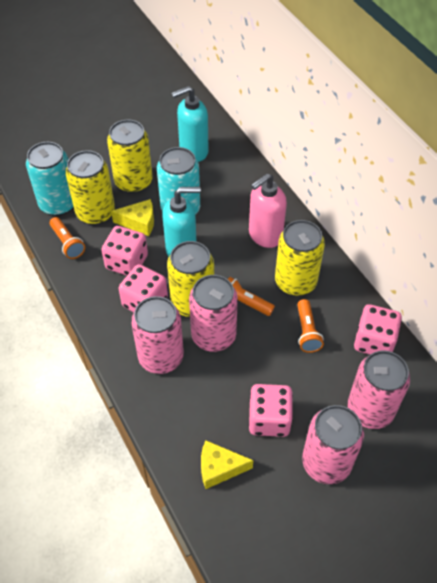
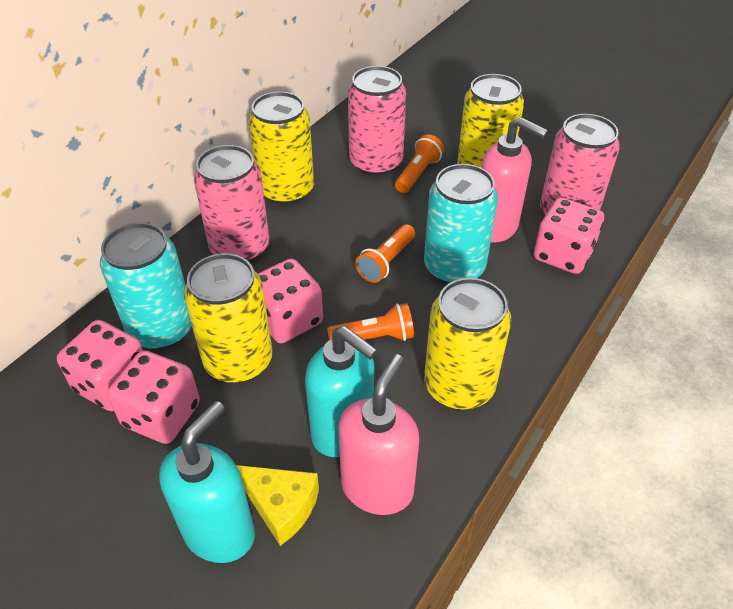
pink can: 4 -> 3
pink soap dispenser: 1 -> 2
yellow cheese: 2 -> 1

